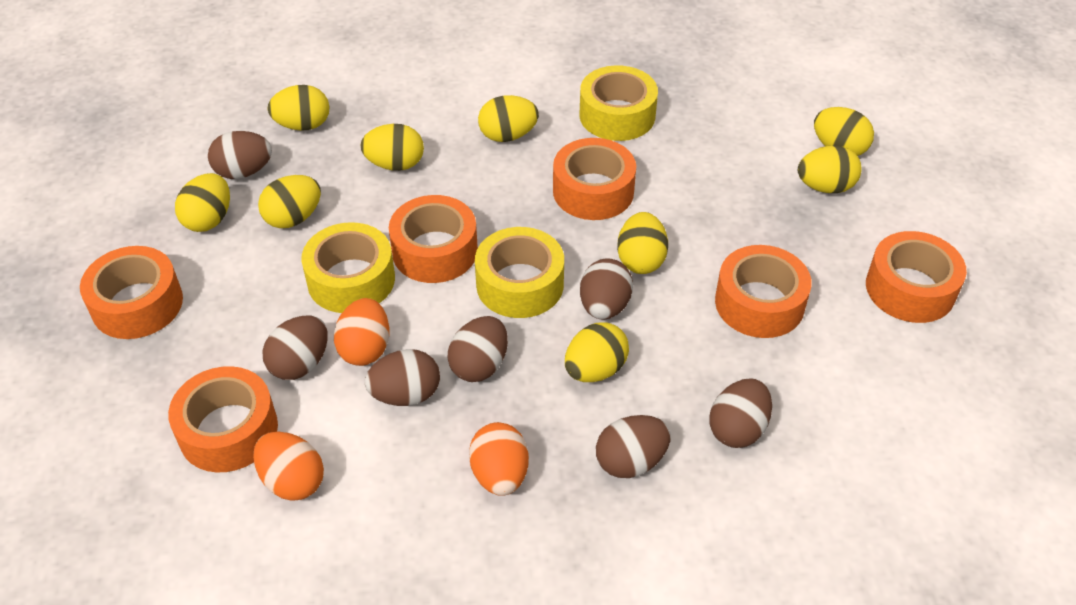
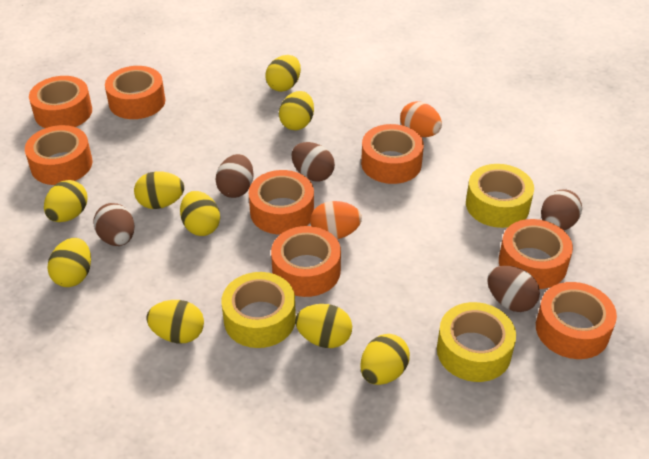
brown egg: 7 -> 5
orange egg: 3 -> 2
orange tape: 6 -> 8

